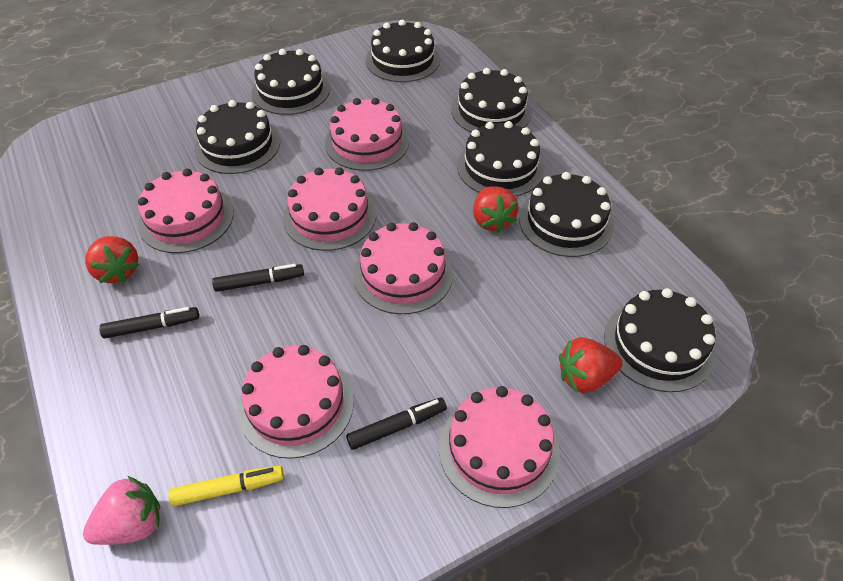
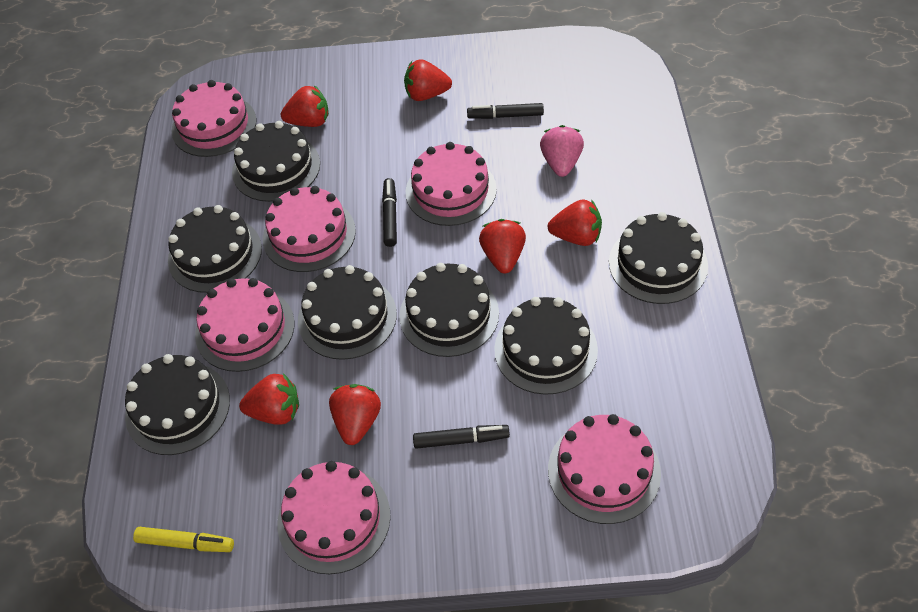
red strawberry: 3 -> 6

